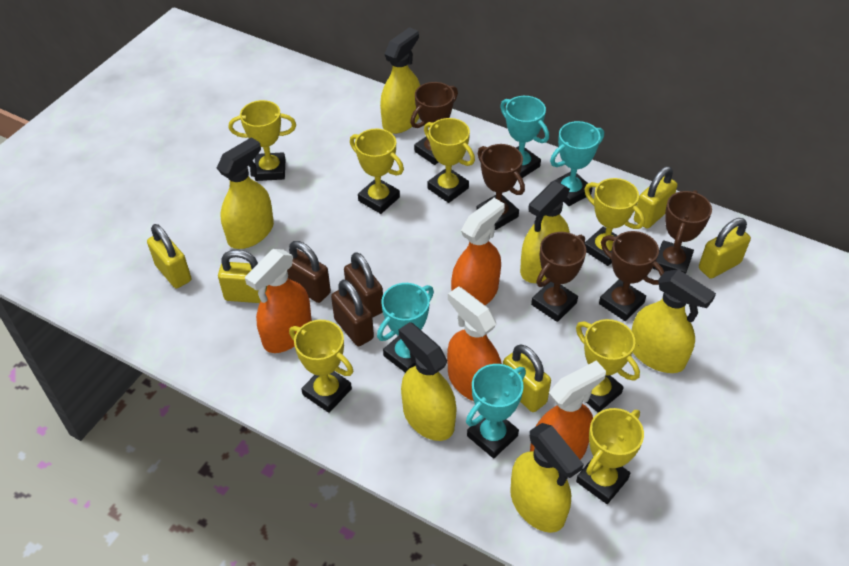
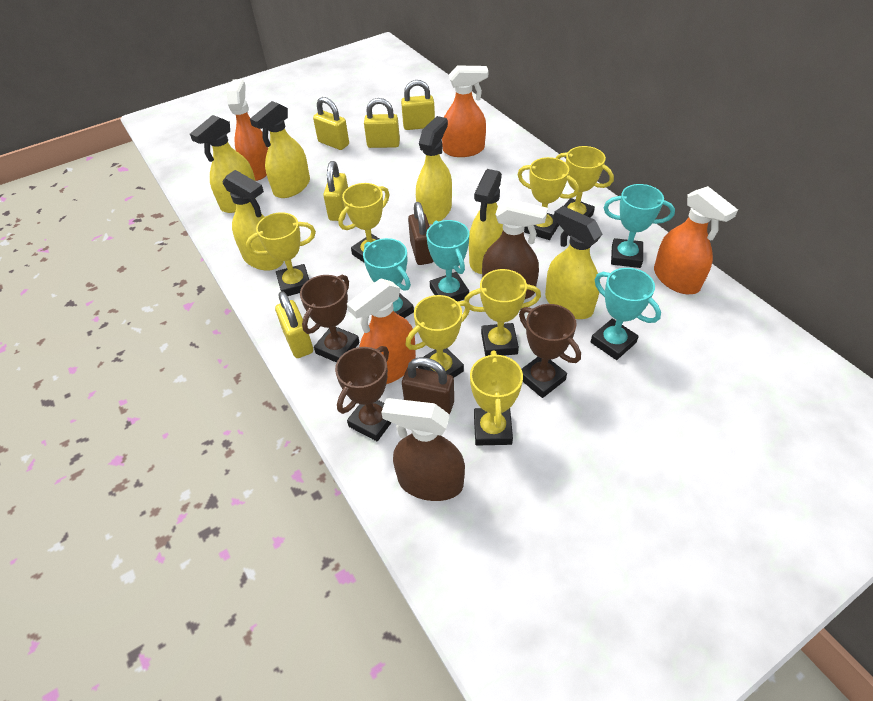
brown padlock: 3 -> 2
brown spray bottle: 0 -> 2
brown trophy: 5 -> 3

